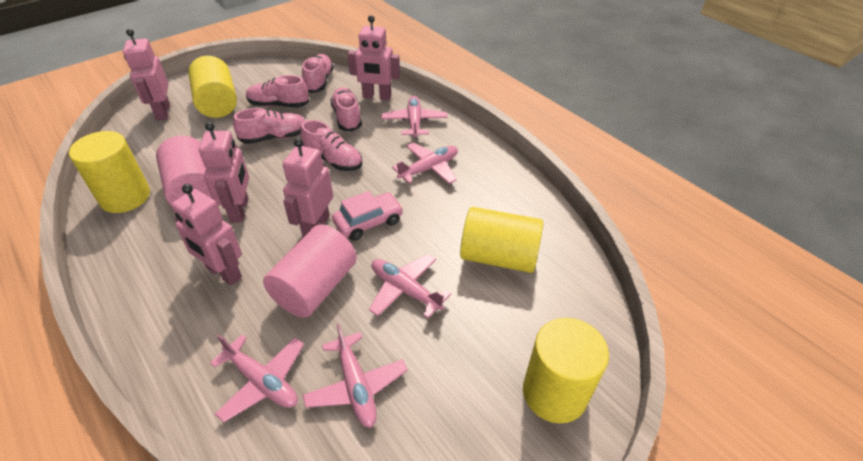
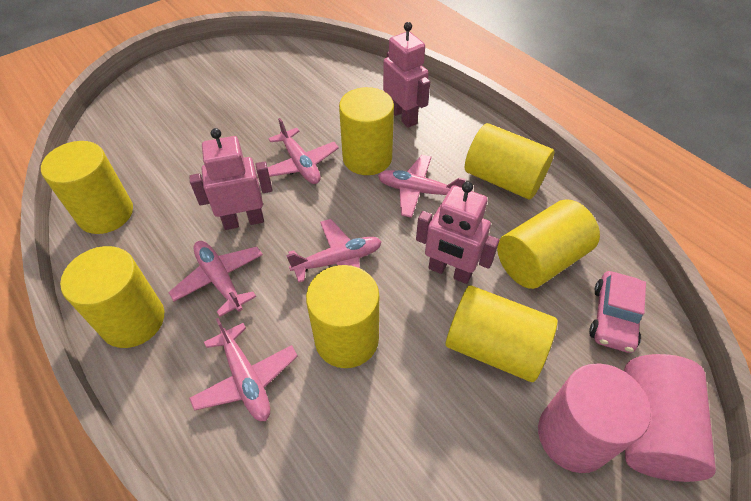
pink robot: 5 -> 3
pink shoe: 5 -> 0
yellow cylinder: 4 -> 7

